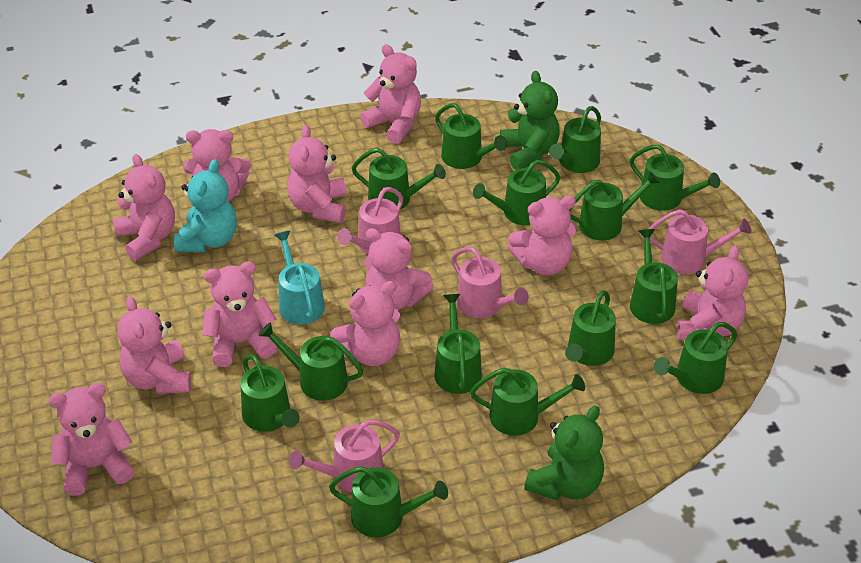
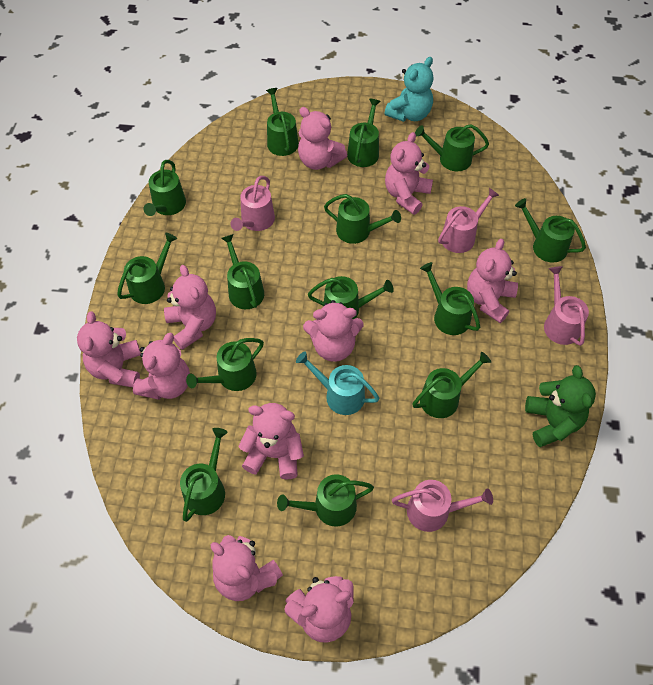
green teddy bear: 2 -> 1
pink teddy bear: 11 -> 10

